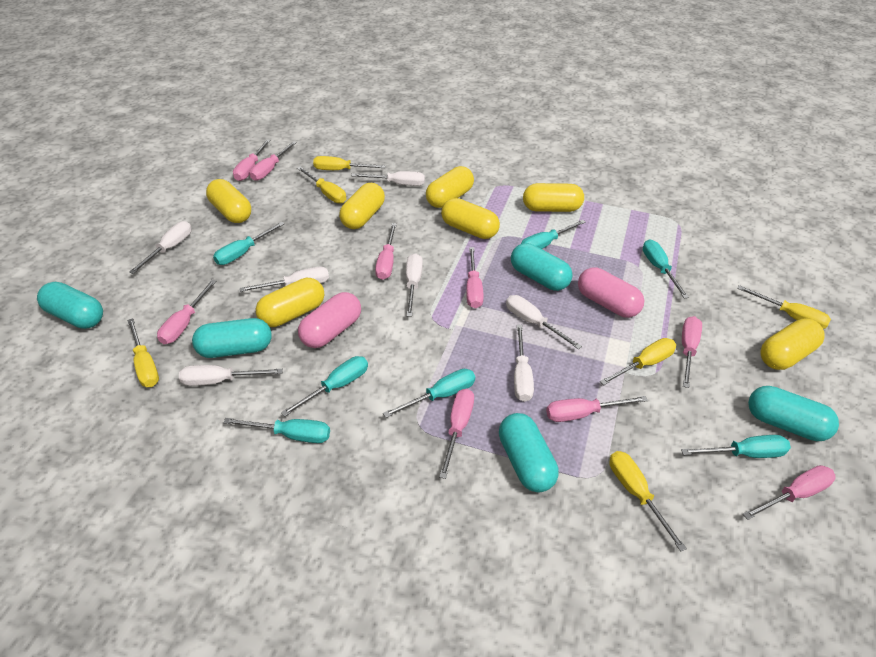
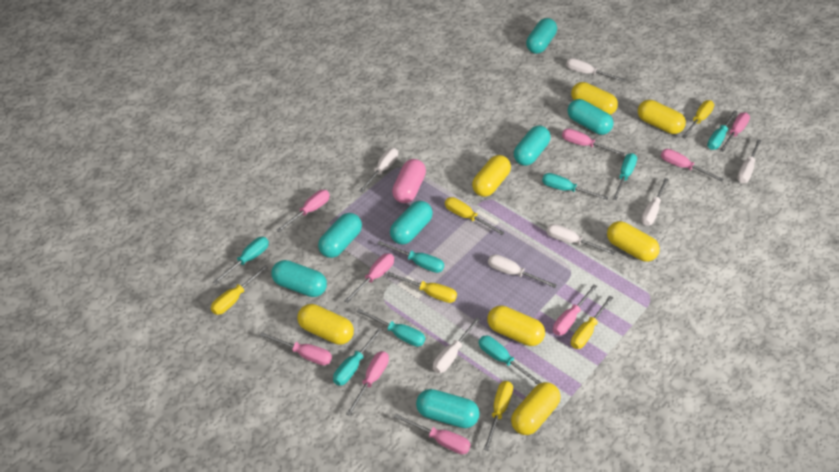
pink capsule: 2 -> 1
turquoise capsule: 5 -> 7
turquoise screwdriver: 7 -> 8

